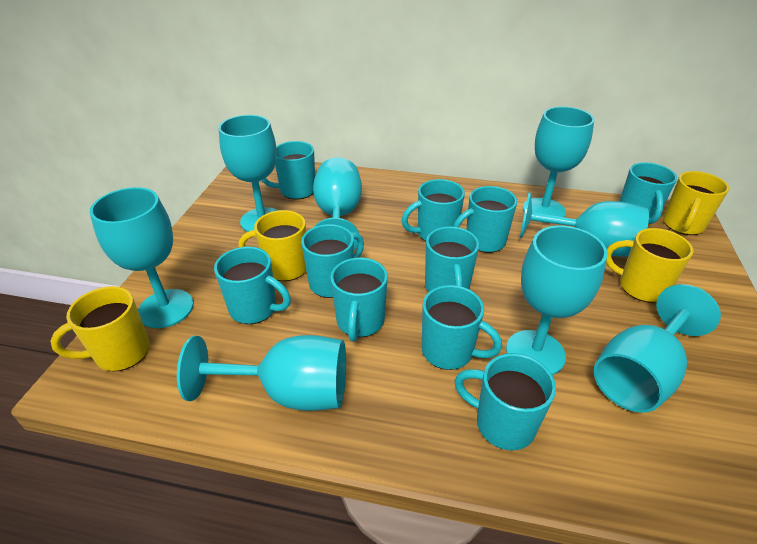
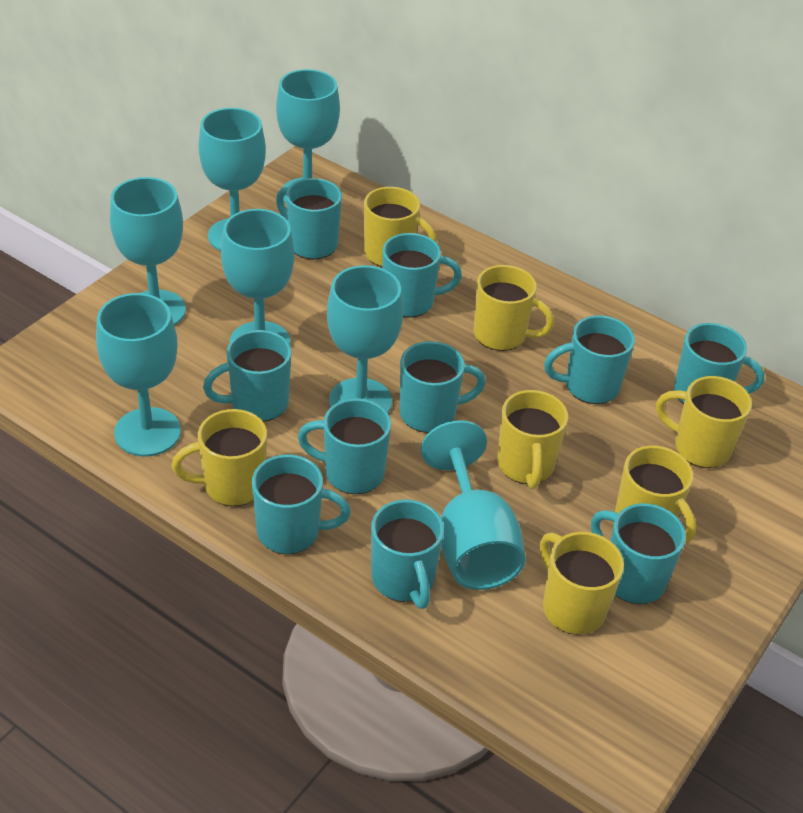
turquoise goblet: 8 -> 7
yellow mug: 4 -> 7

